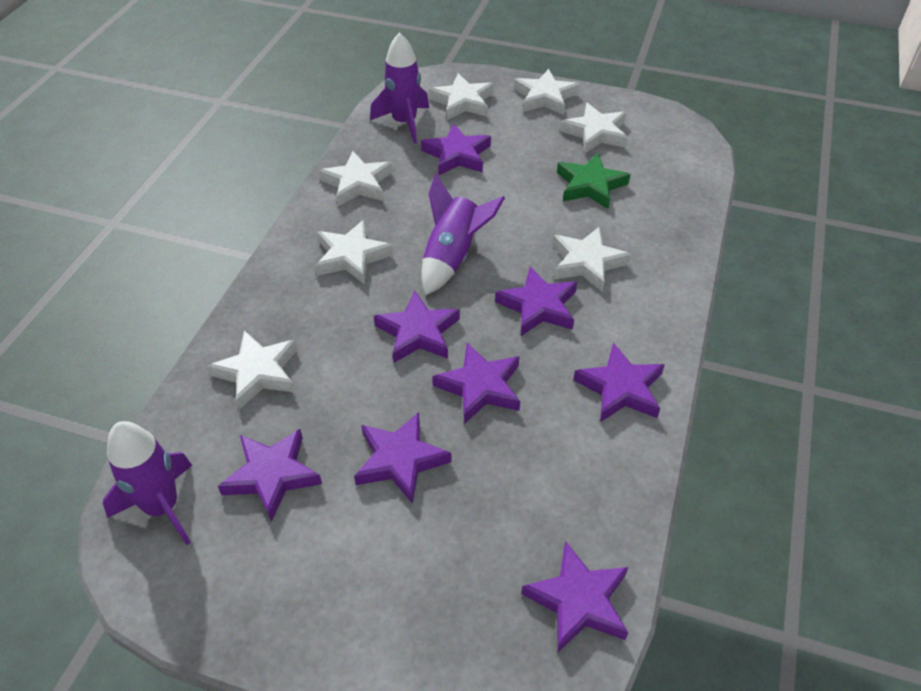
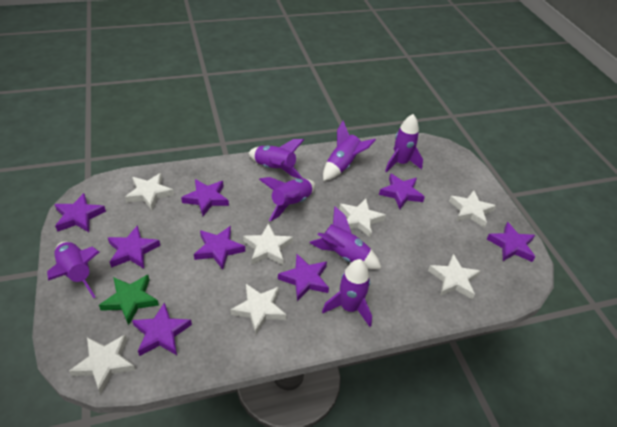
purple rocket: 3 -> 7

